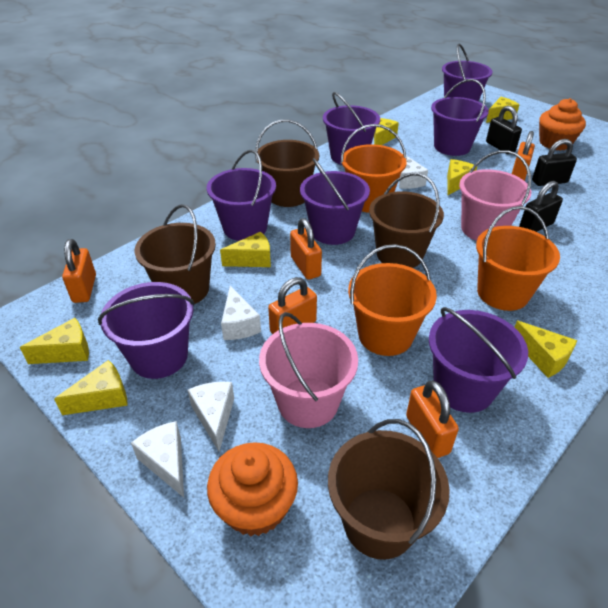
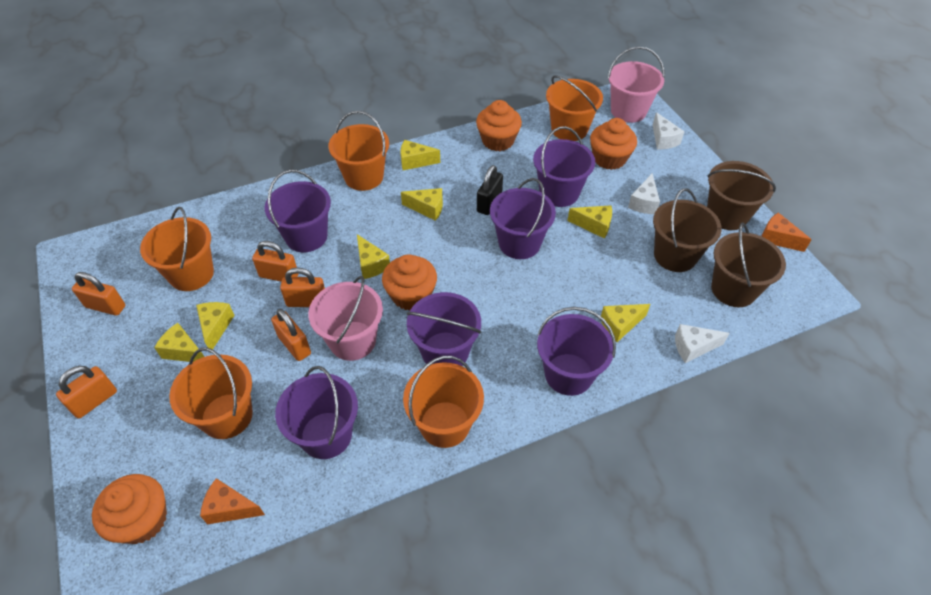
black padlock: 3 -> 1
brown bucket: 4 -> 3
orange bucket: 3 -> 5
orange cheese: 0 -> 2
orange cupcake: 2 -> 4
purple bucket: 7 -> 6
white cheese: 4 -> 3

